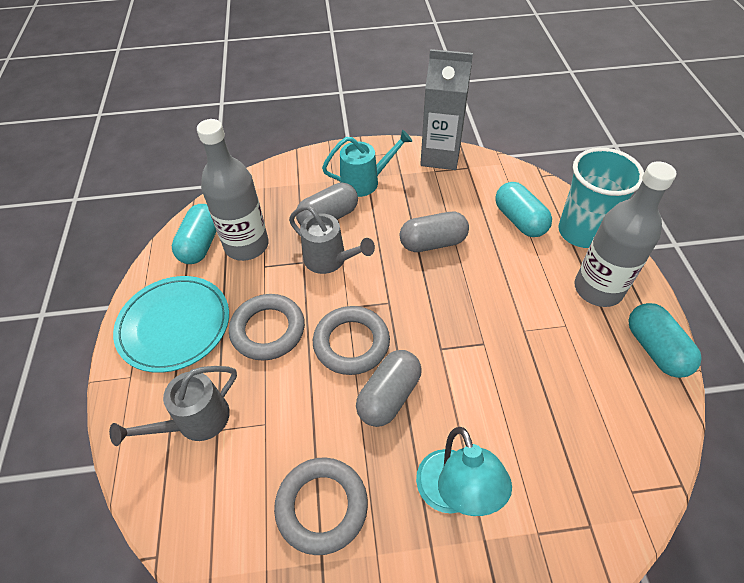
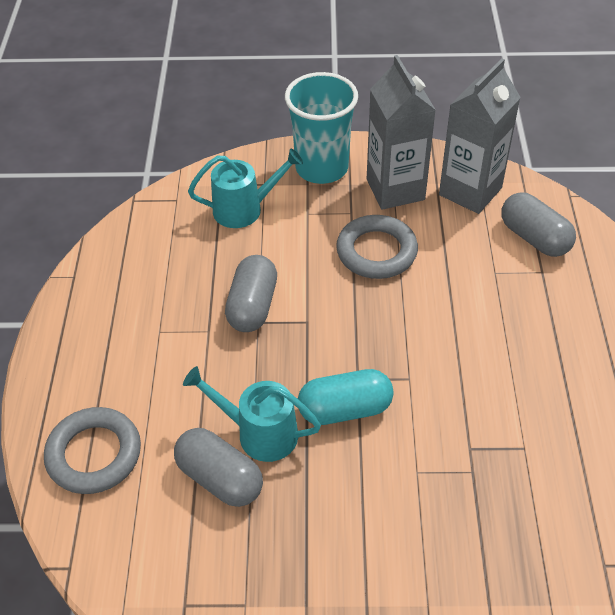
grey bottle: 2 -> 0
grey carton: 1 -> 2
grey ring: 3 -> 2
grey watering can: 2 -> 0
turquoise capsule: 3 -> 1
turquoise lamp: 1 -> 0
turquoise plate: 1 -> 0
turquoise watering can: 1 -> 2

